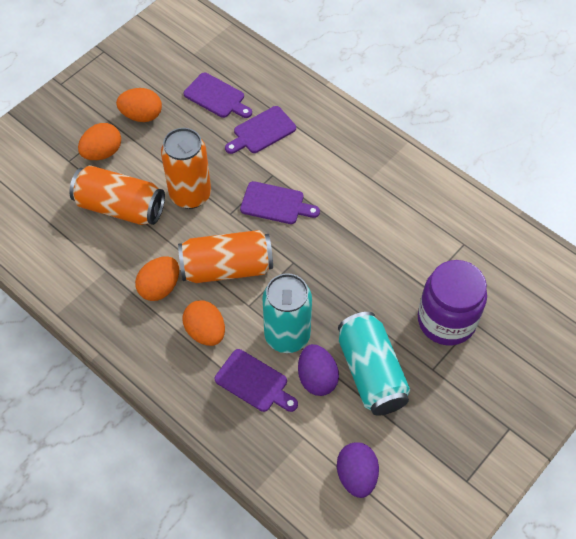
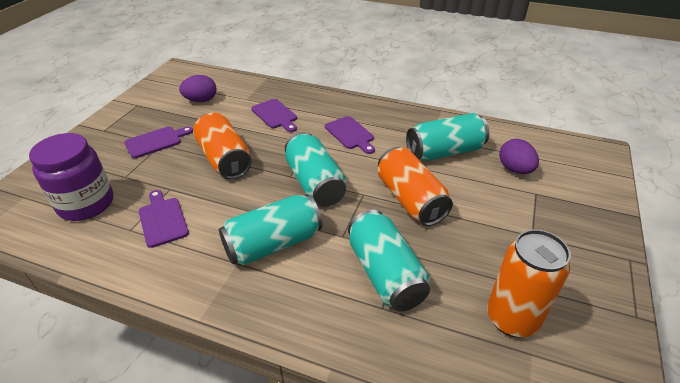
orange egg: 4 -> 0
turquoise can: 2 -> 4

